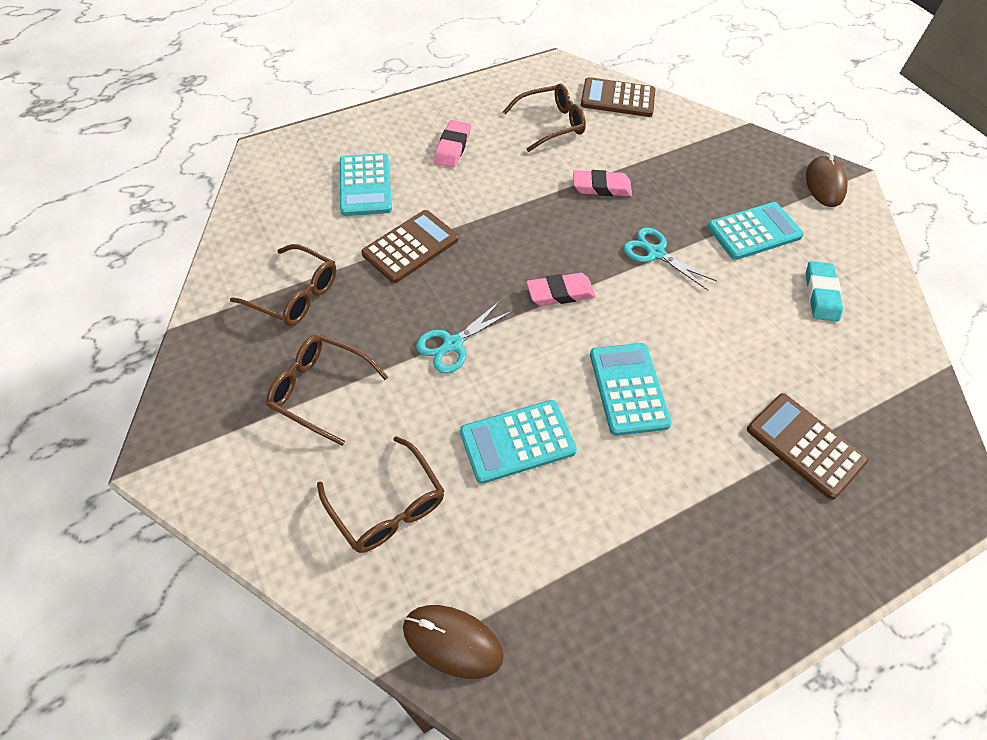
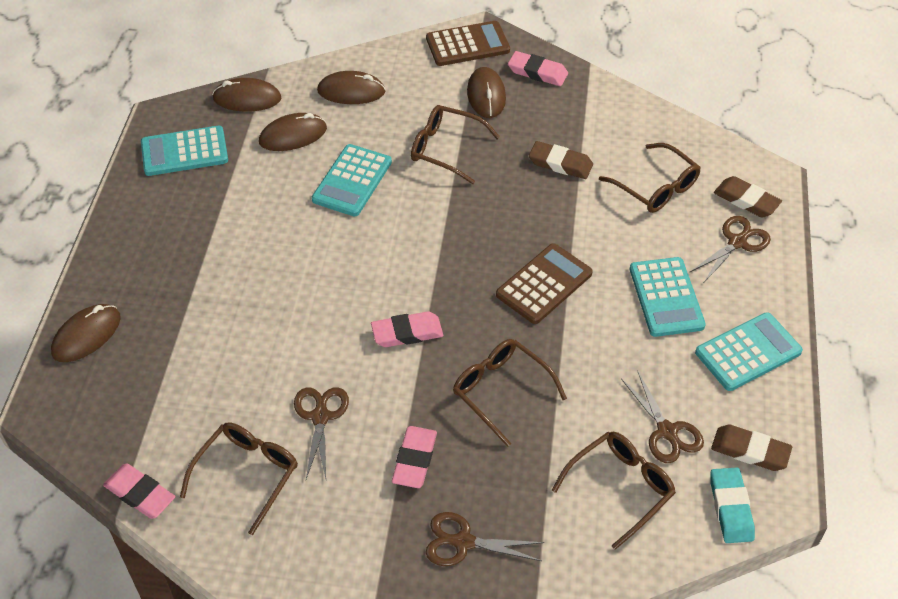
brown calculator: 3 -> 2
brown eraser: 0 -> 3
brown glasses: 4 -> 5
brown mouse: 2 -> 5
brown scissors: 0 -> 4
pink eraser: 3 -> 4
turquoise scissors: 2 -> 0

